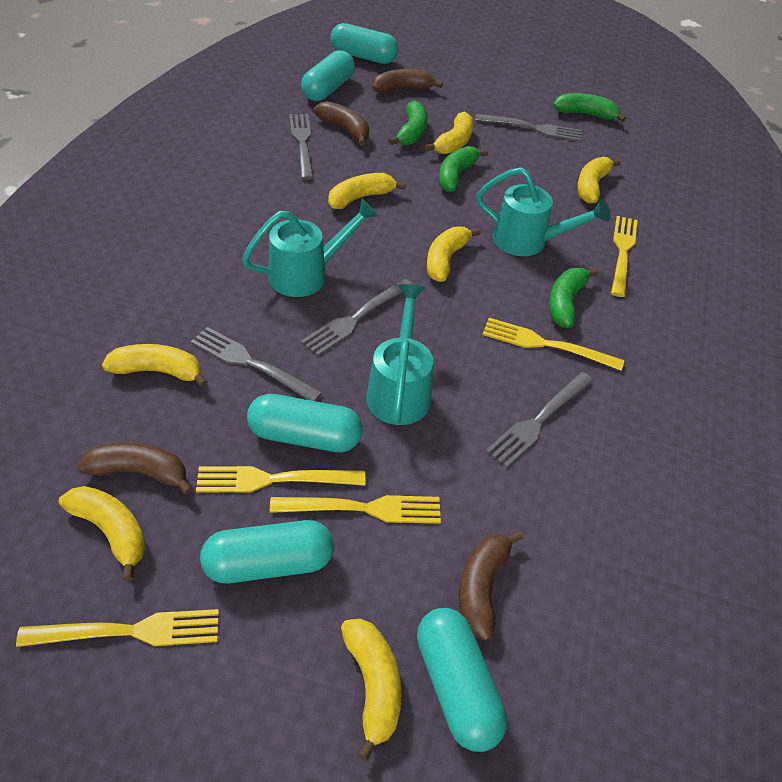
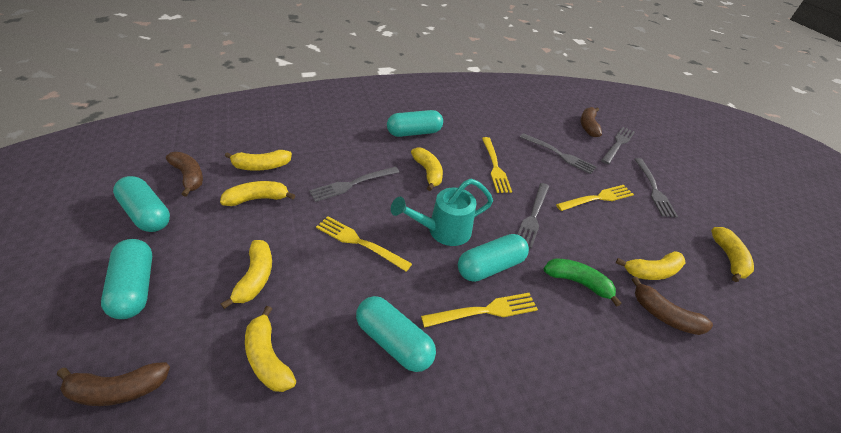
green banana: 4 -> 1
turquoise watering can: 3 -> 1
yellow fork: 5 -> 4

